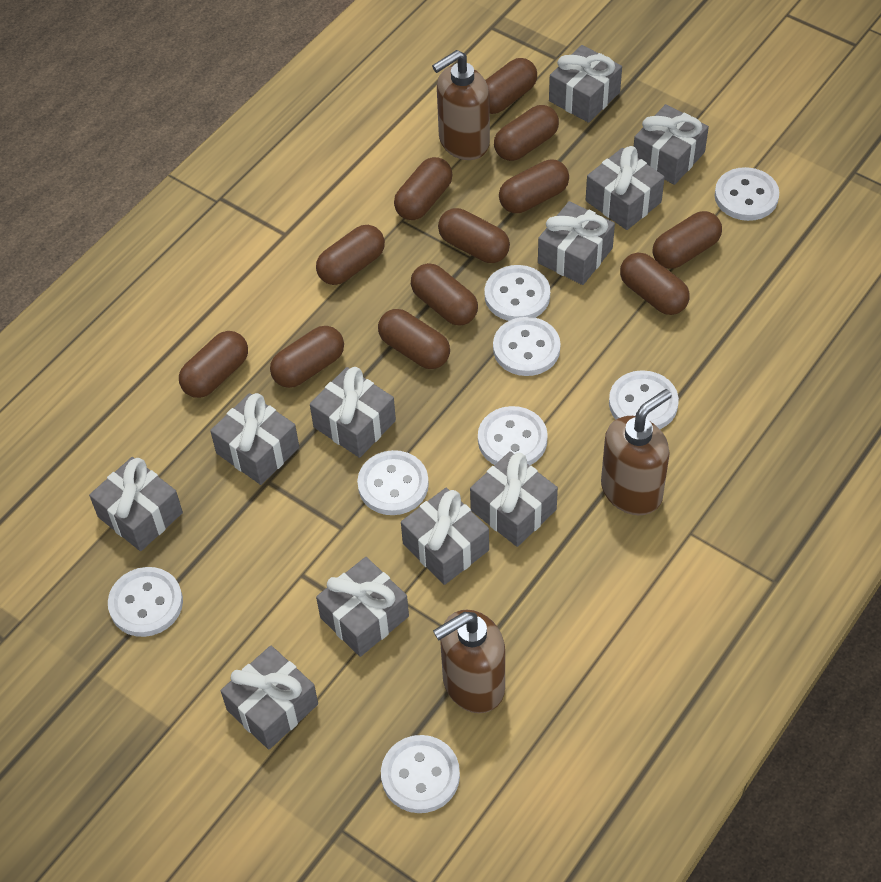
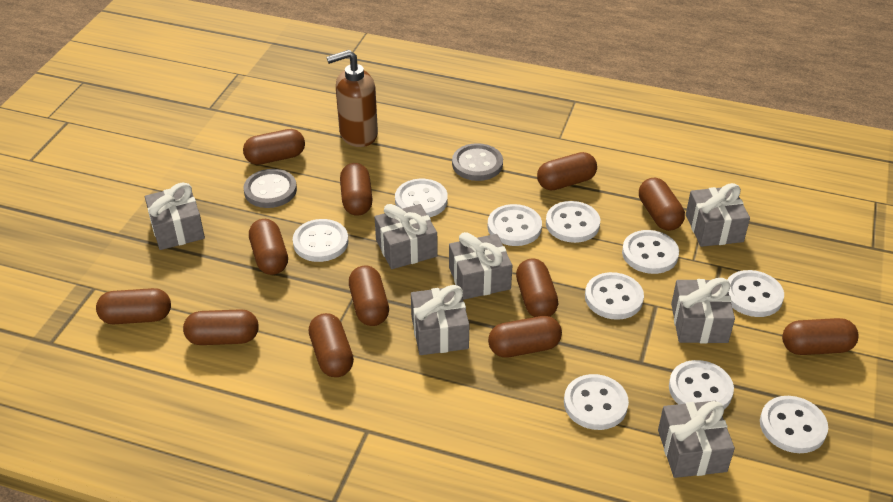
brown soap dispenser: 3 -> 1
grey button: 0 -> 2
grey gift: 11 -> 7
white button: 8 -> 10

